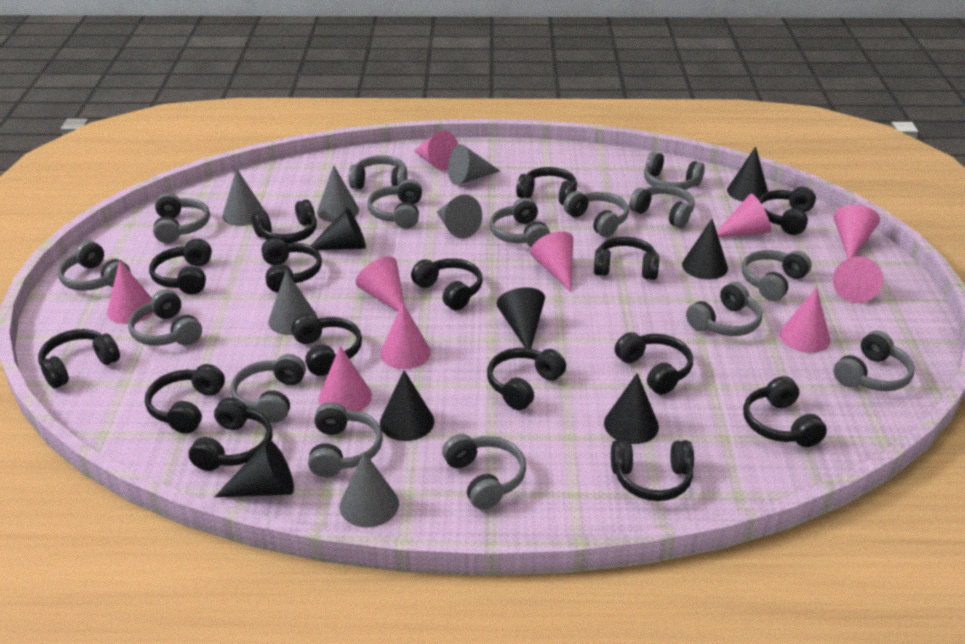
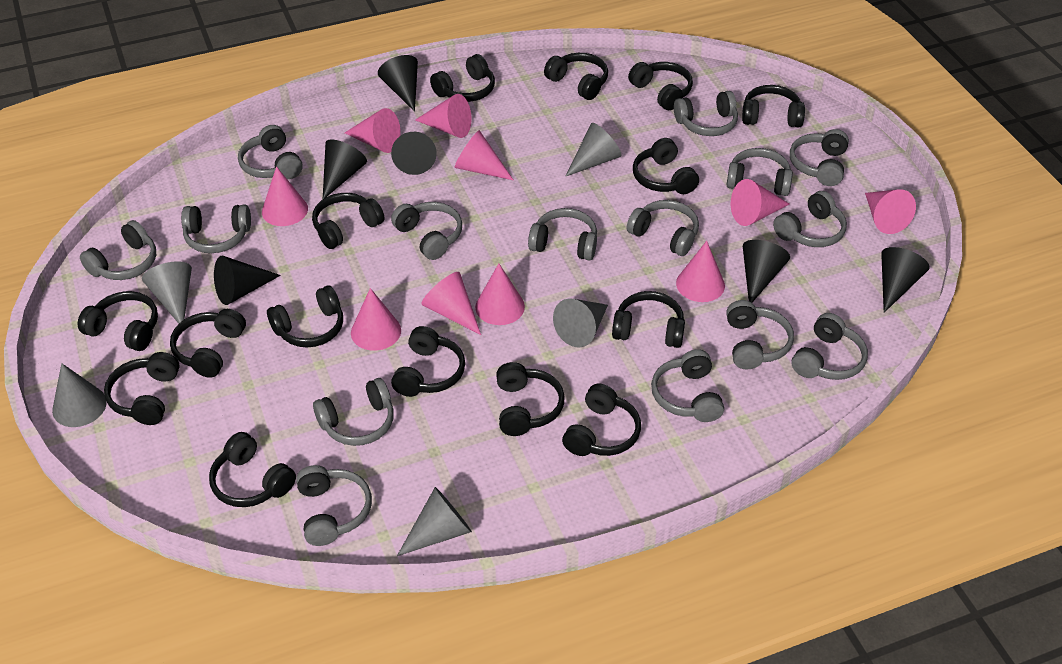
black cone: 7 -> 6
grey cone: 6 -> 5

